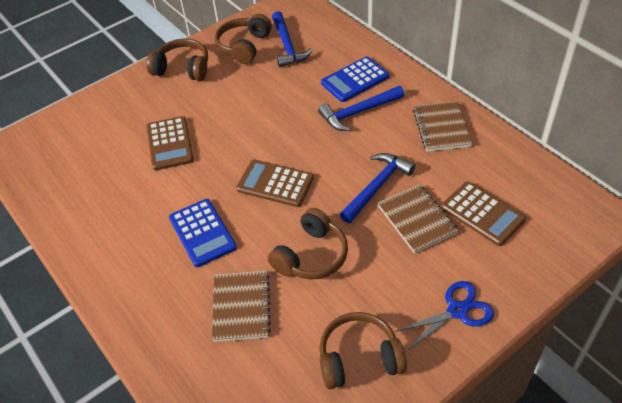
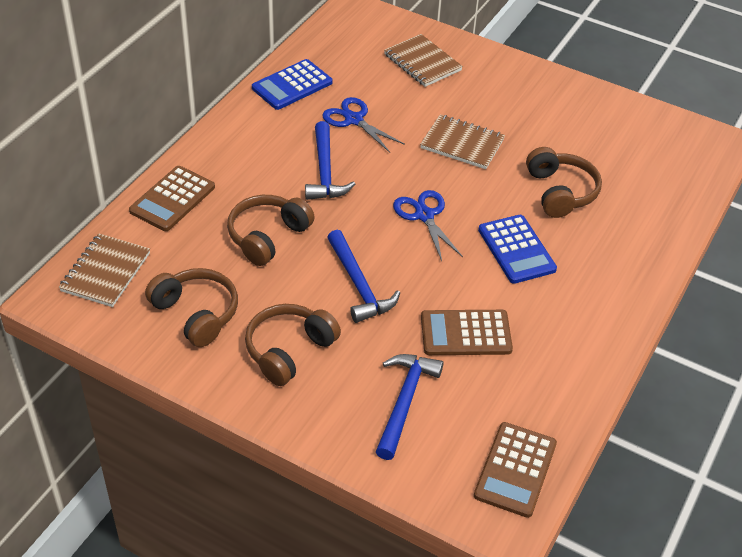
blue scissors: 1 -> 2

